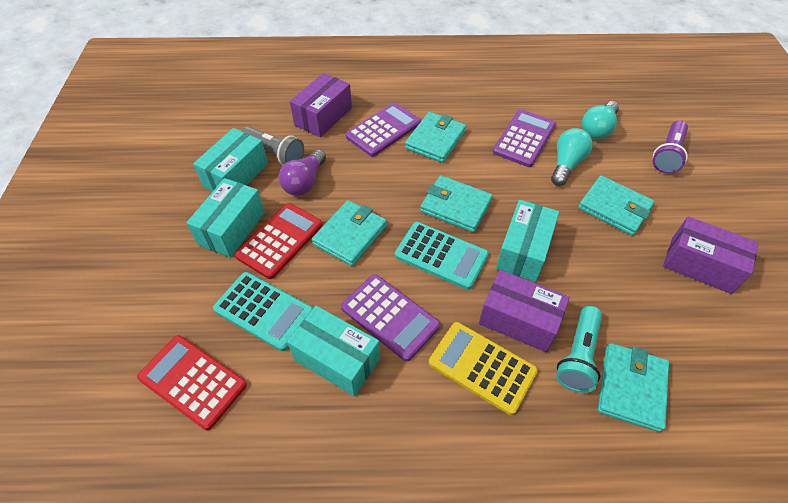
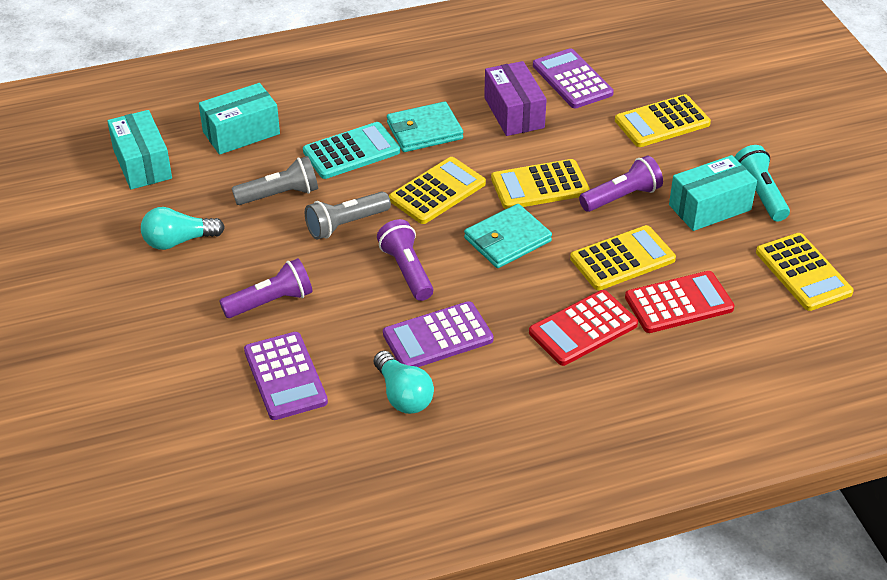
grey flashlight: 1 -> 2
purple box: 3 -> 1
purple flashlight: 1 -> 3
purple light bulb: 1 -> 0
turquoise box: 4 -> 3
turquoise calculator: 2 -> 1
turquoise wallet: 5 -> 2
yellow calculator: 1 -> 5

